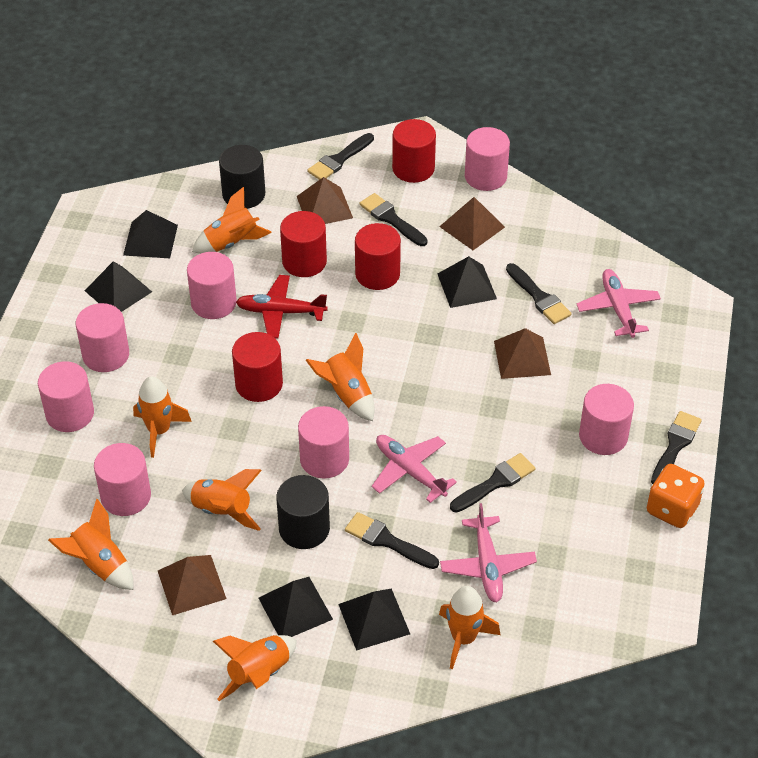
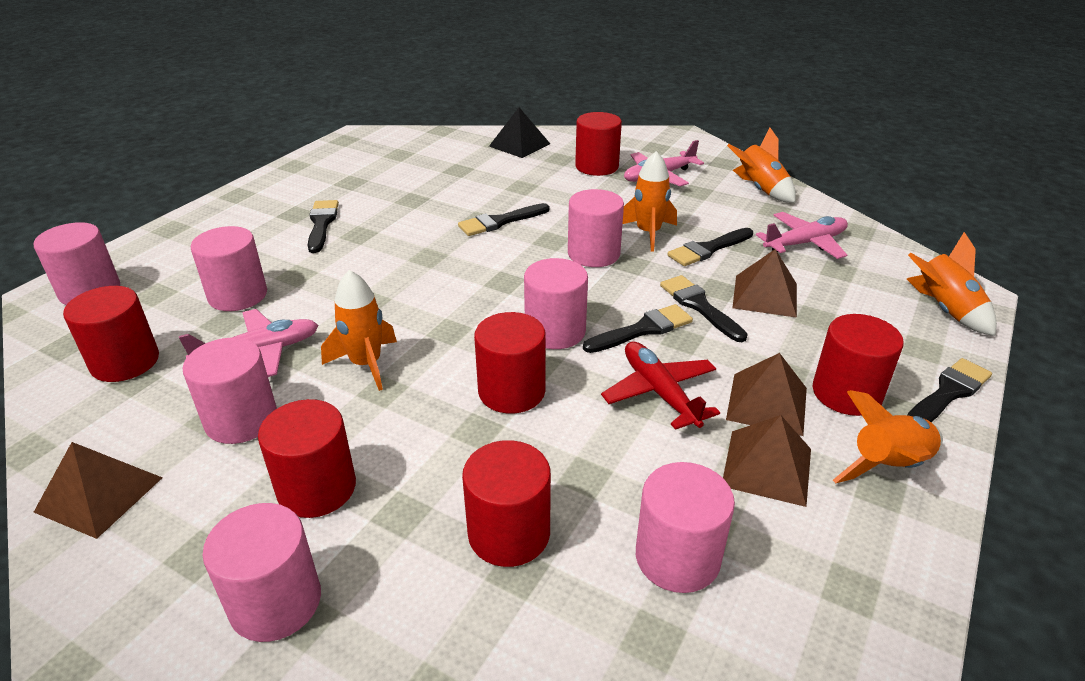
black cylinder: 2 -> 0
black pyramid: 5 -> 1
orange dice: 1 -> 0
orange rocket: 7 -> 5
red cylinder: 4 -> 6

